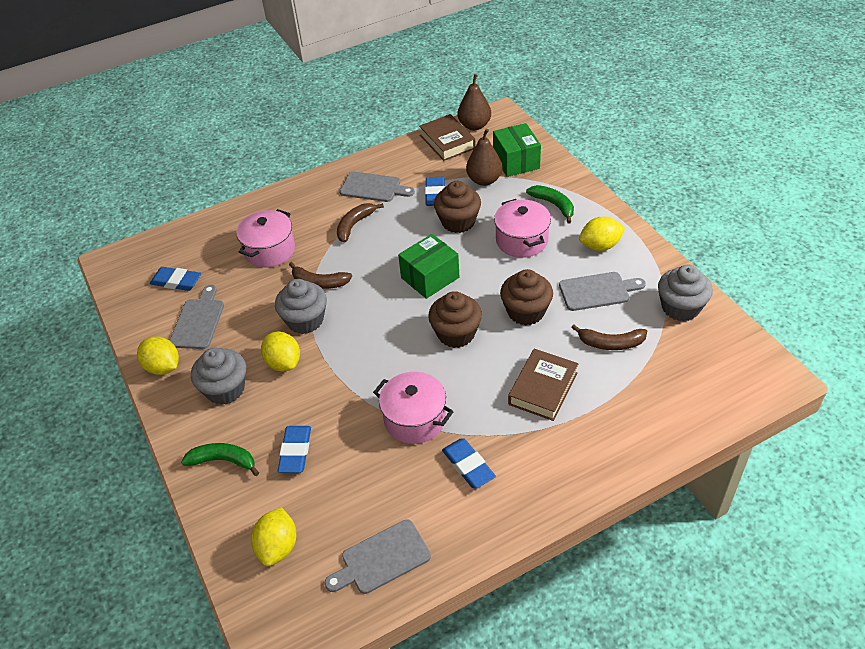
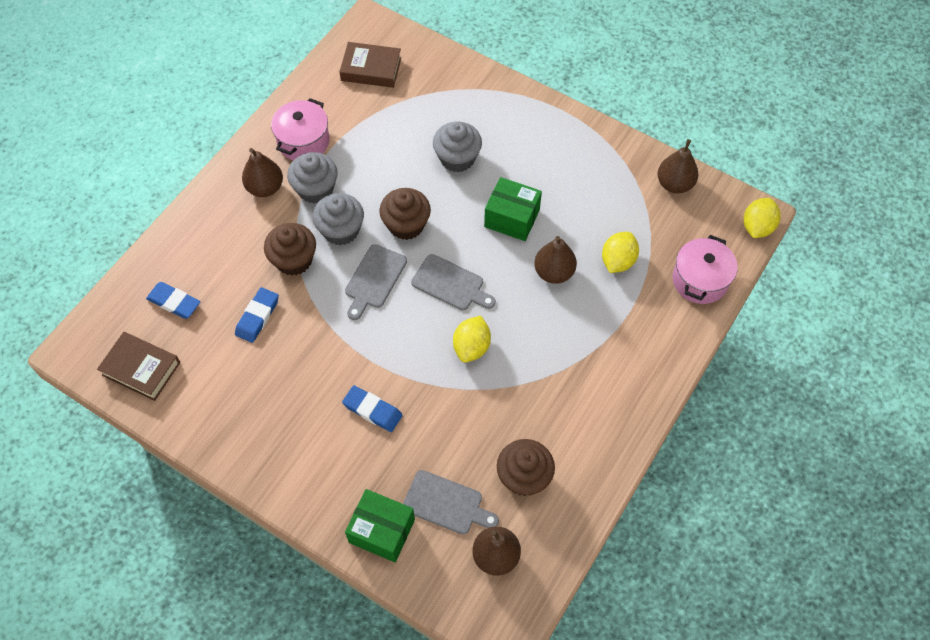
blue eraser: 4 -> 3
brown banana: 3 -> 0
brown pear: 2 -> 4
green banana: 2 -> 0
grey cutting board: 4 -> 3
pink pot: 3 -> 2
yellow lemon: 4 -> 3

